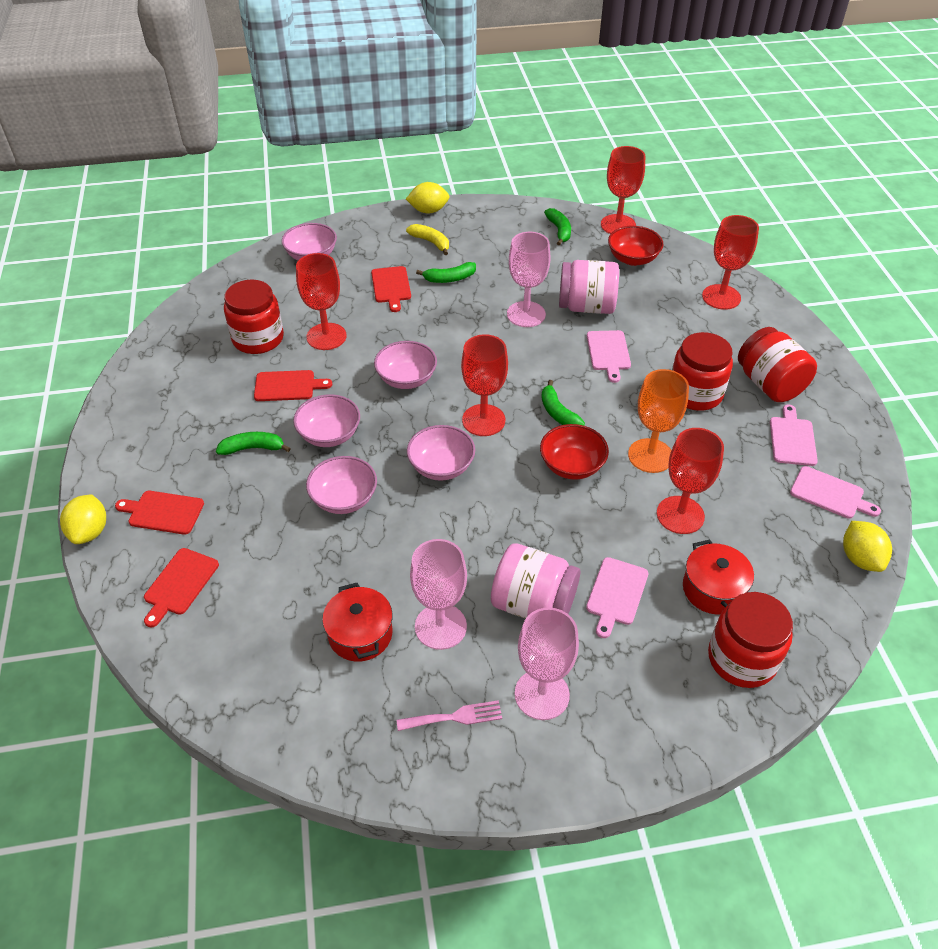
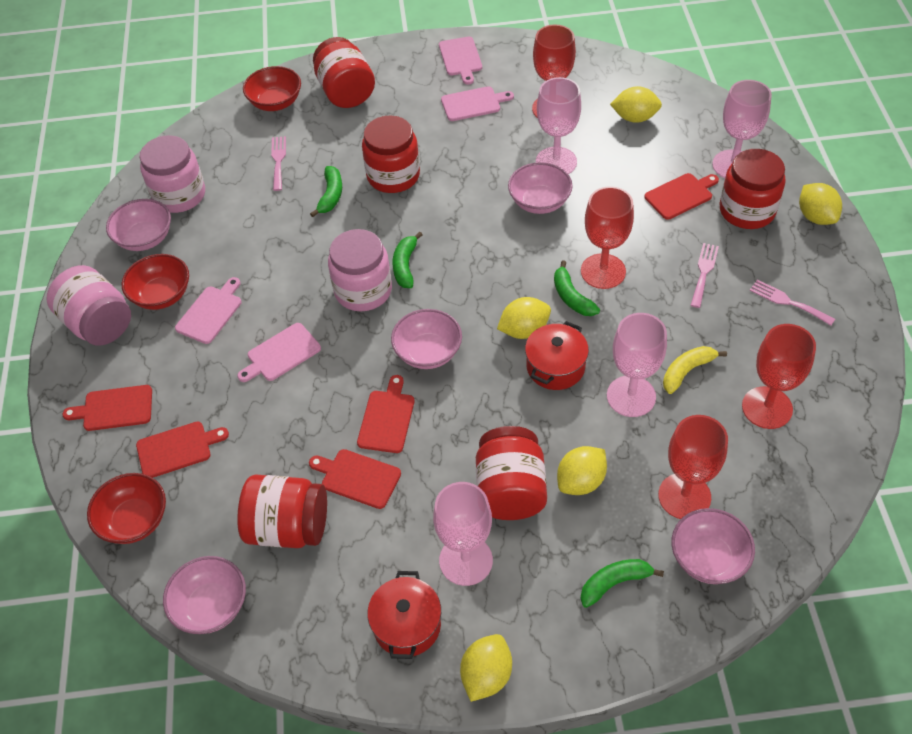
orange goblet: 1 -> 0
pink fork: 1 -> 3
pink goblet: 3 -> 4
pink jar: 2 -> 3
red bowl: 2 -> 3
red cutting board: 4 -> 5
red goblet: 5 -> 4
red jar: 4 -> 5
yellow lemon: 3 -> 5

